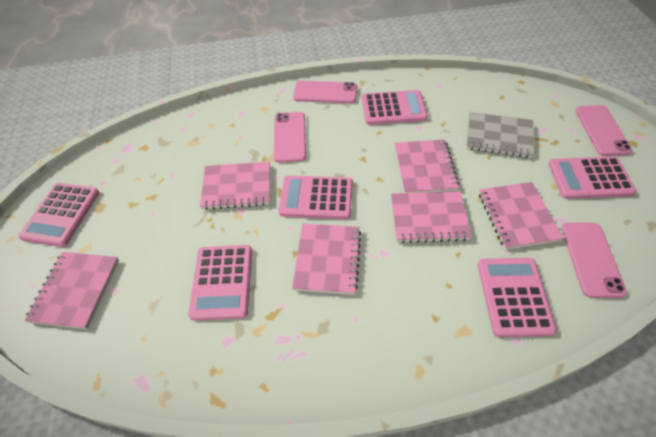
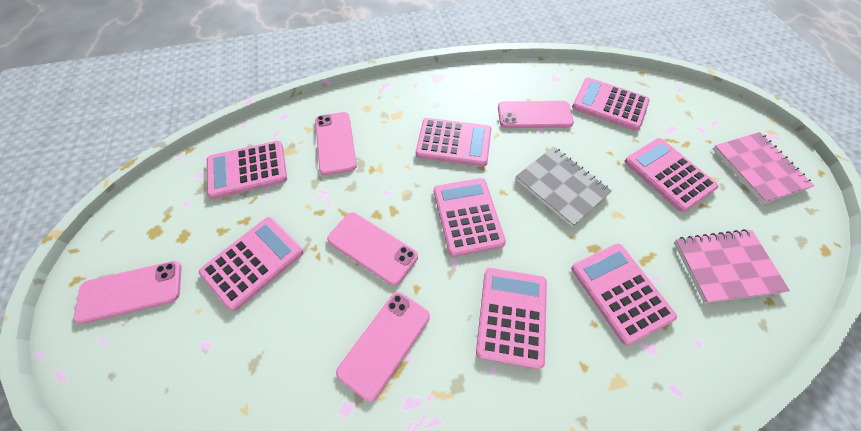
pink calculator: 6 -> 8
pink notebook: 6 -> 2
pink phone: 4 -> 5

